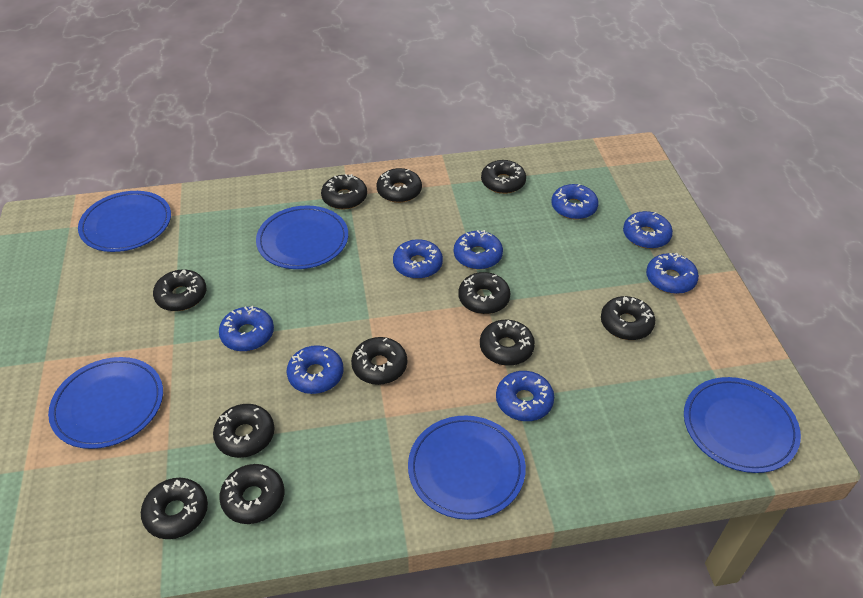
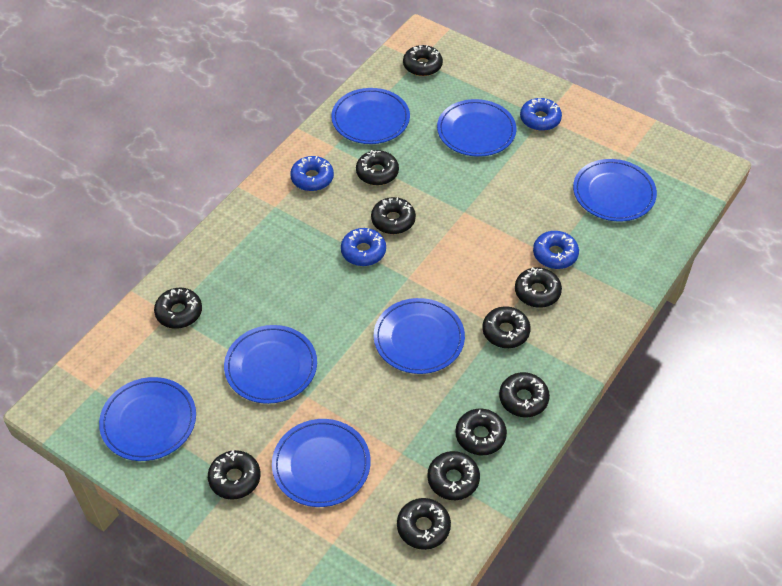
blue donut: 8 -> 4
blue plate: 5 -> 7

